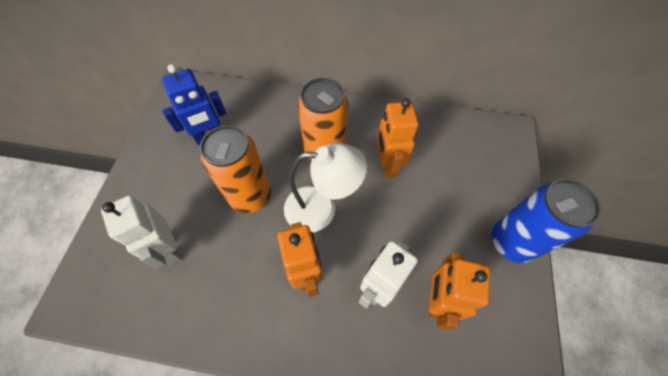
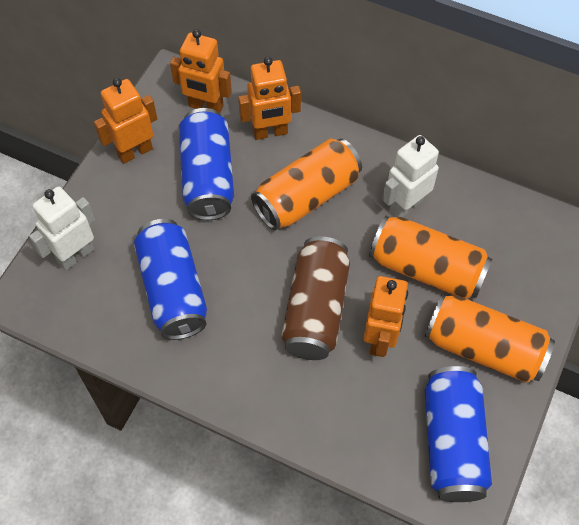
blue can: 1 -> 3
blue robot: 1 -> 0
brown can: 0 -> 1
orange can: 2 -> 3
orange robot: 3 -> 4
white lamp: 1 -> 0

